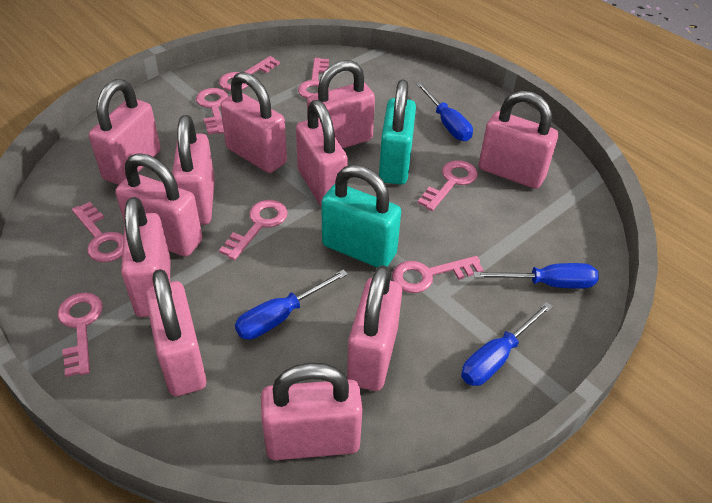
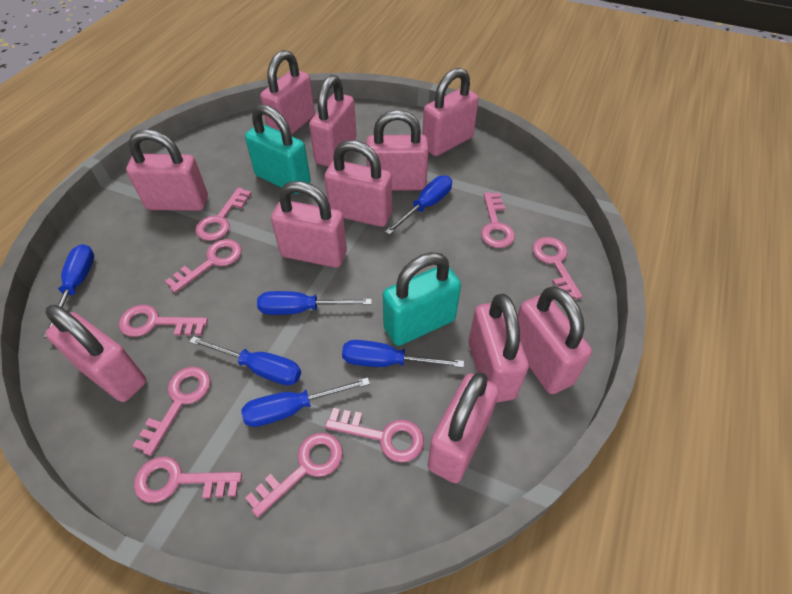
blue screwdriver: 4 -> 6
pink key: 8 -> 9

